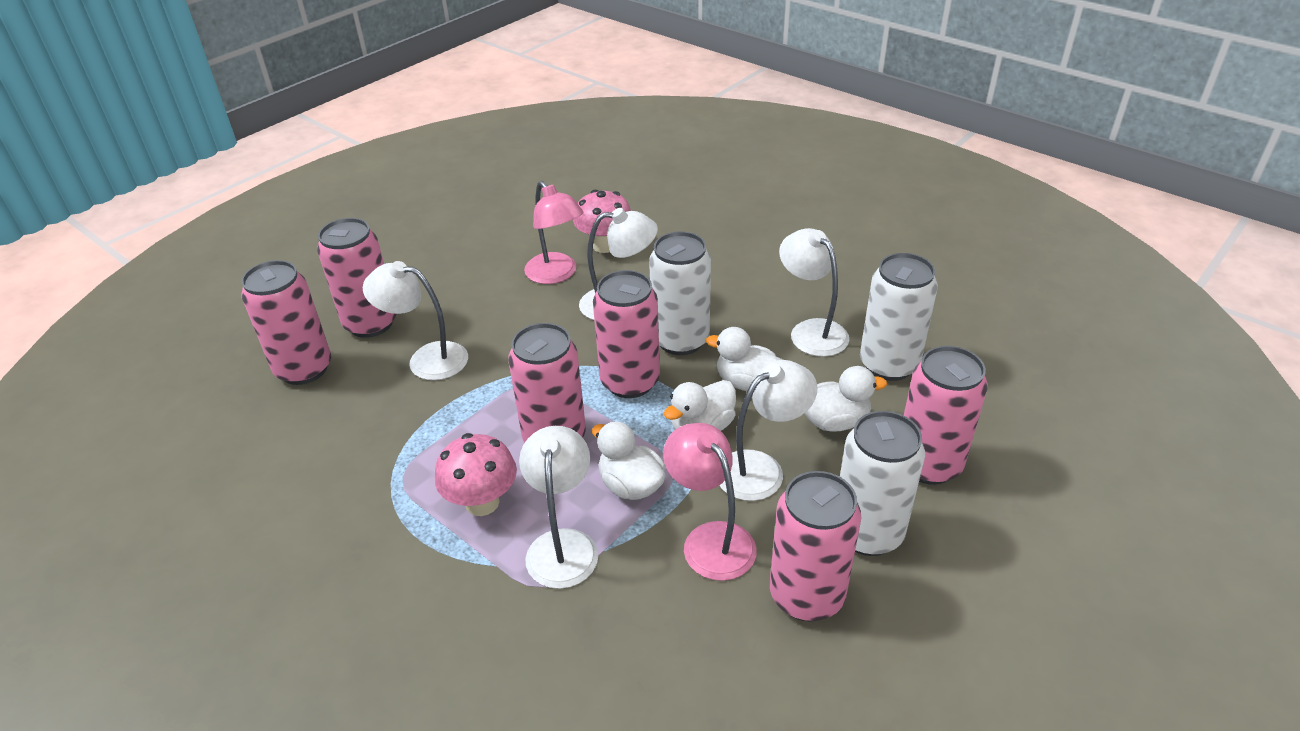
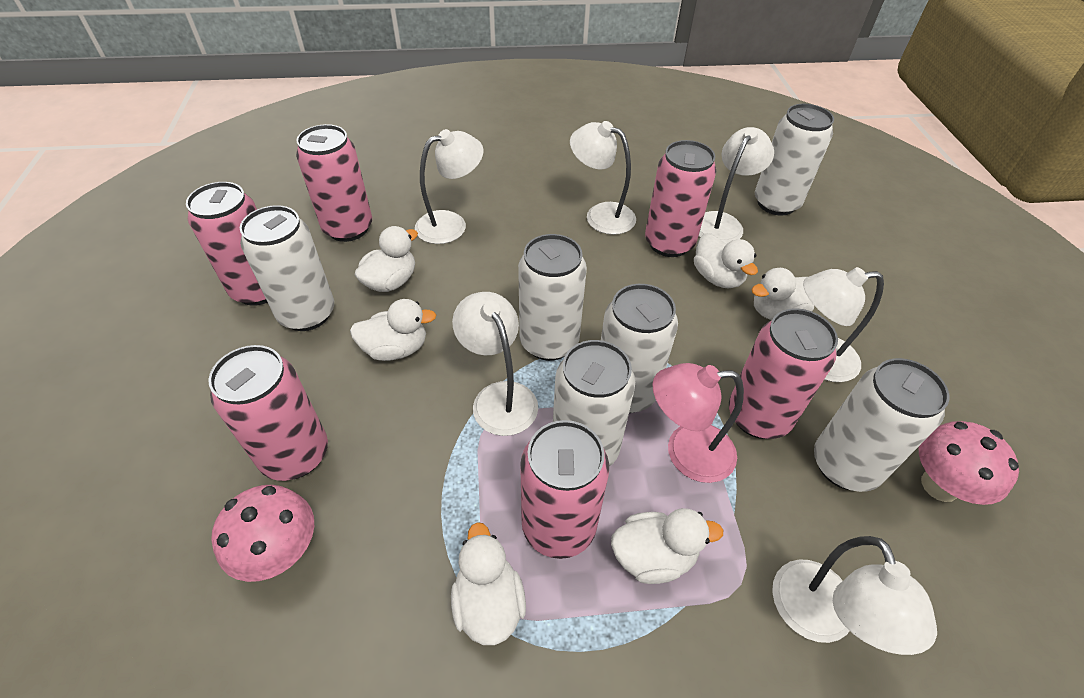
pink lamp: 2 -> 1
white can: 3 -> 6
white duck: 4 -> 6
white lamp: 5 -> 6

